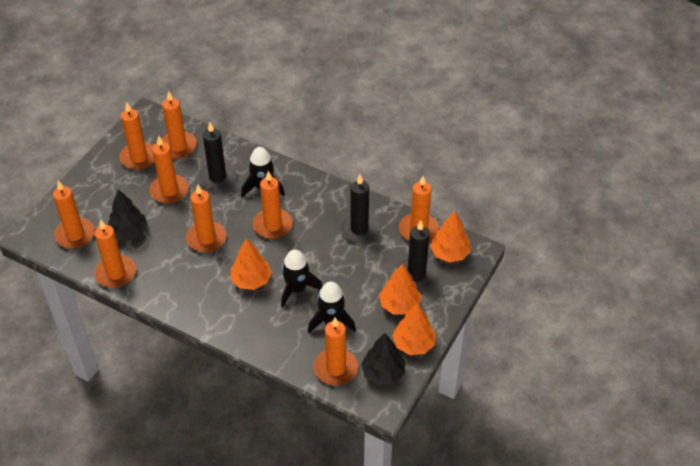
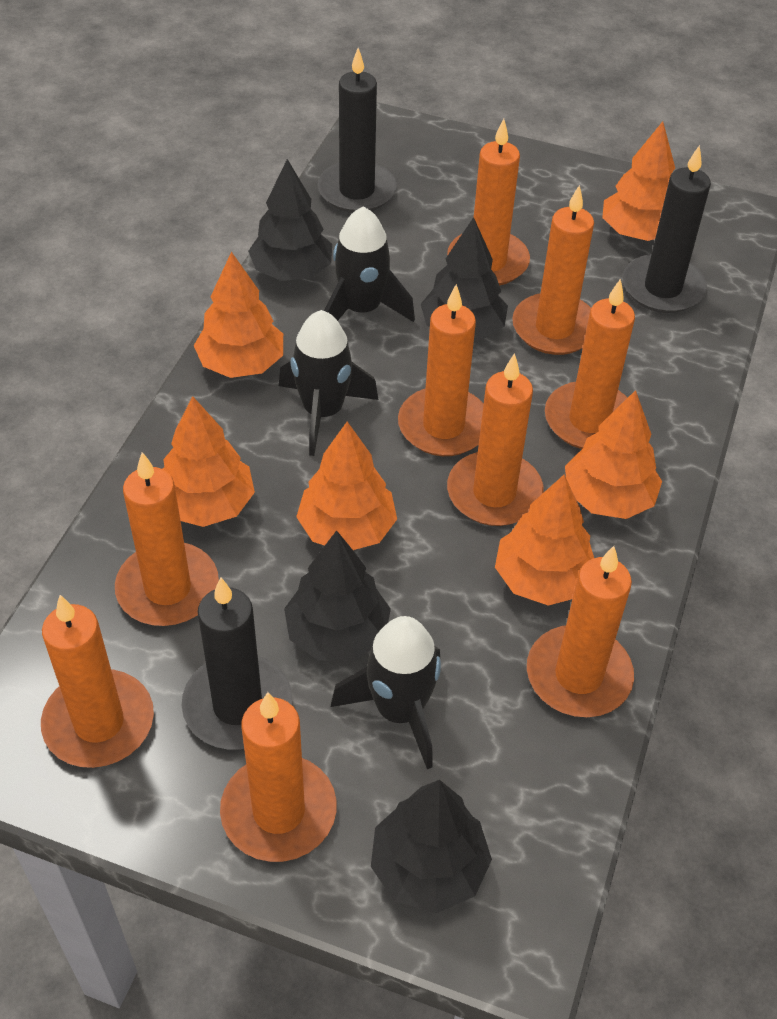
black tree: 2 -> 4
orange tree: 4 -> 6

